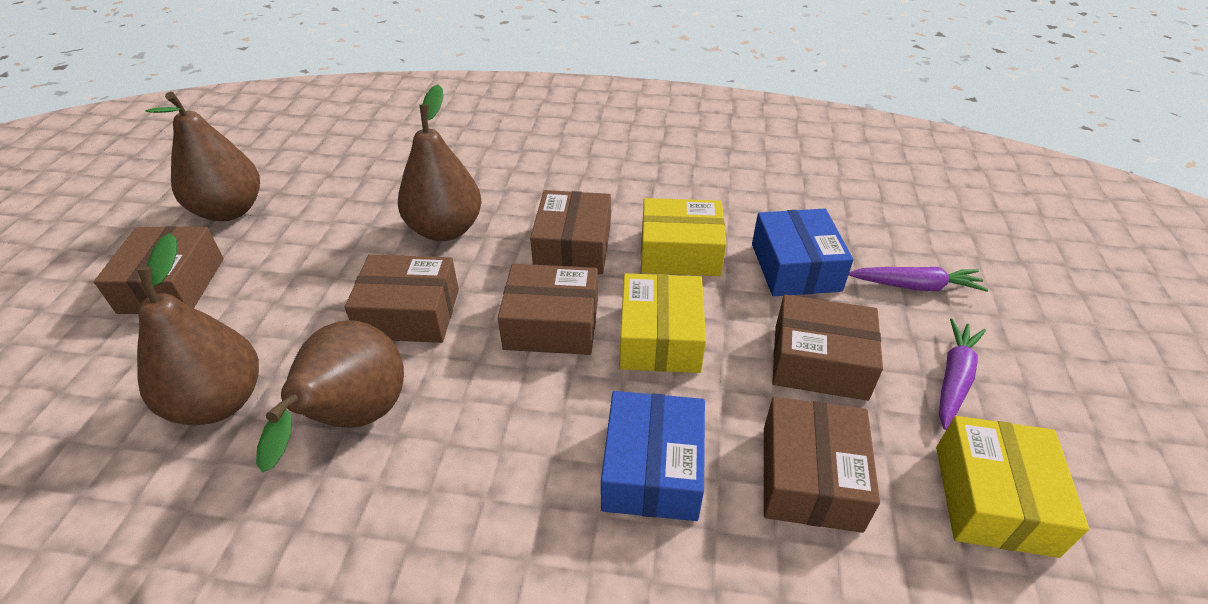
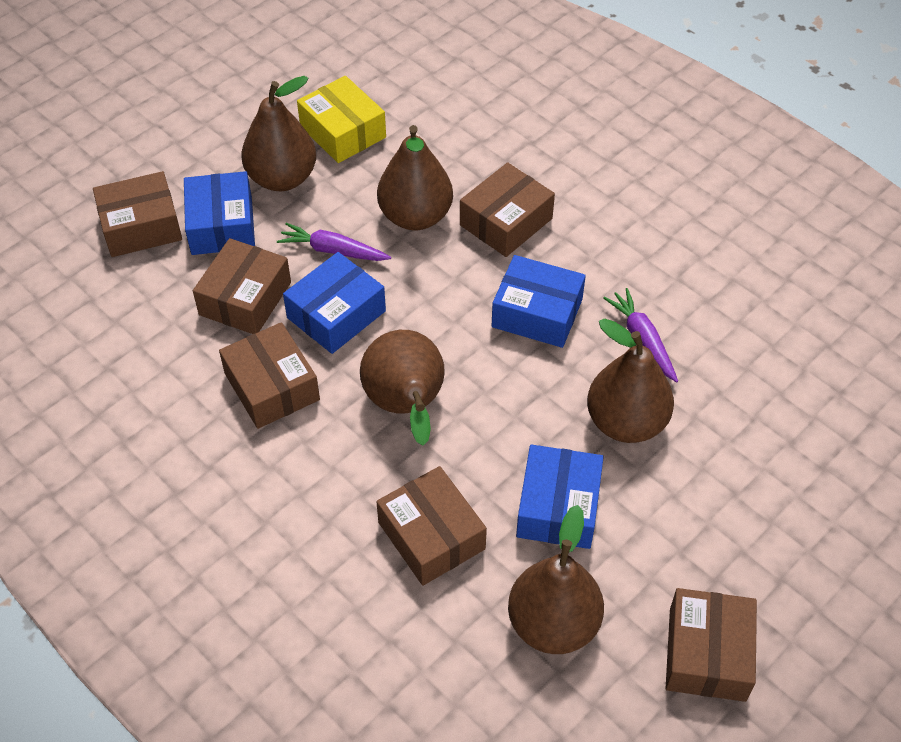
blue box: 2 -> 4
brown pear: 4 -> 5
yellow box: 3 -> 1

